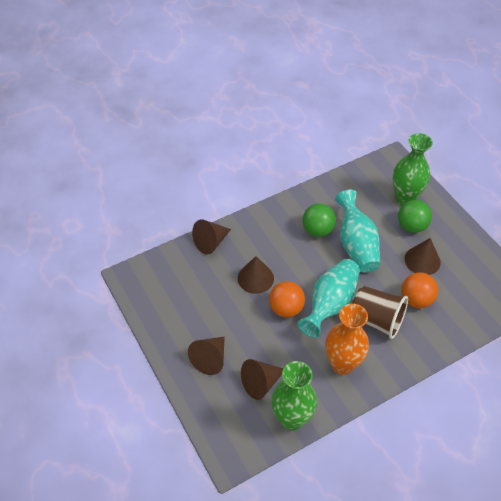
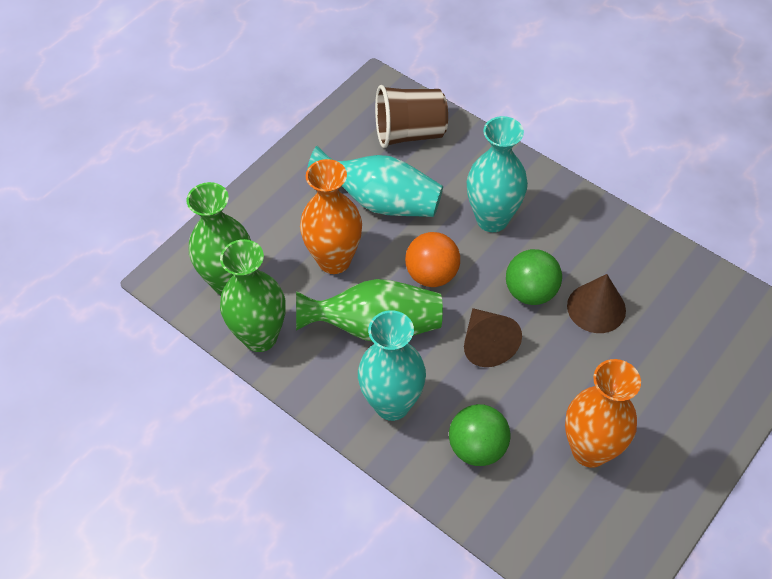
brown cone: 5 -> 2
green vase: 2 -> 3
orange ball: 2 -> 1
orange vase: 1 -> 2
turquoise vase: 2 -> 3

